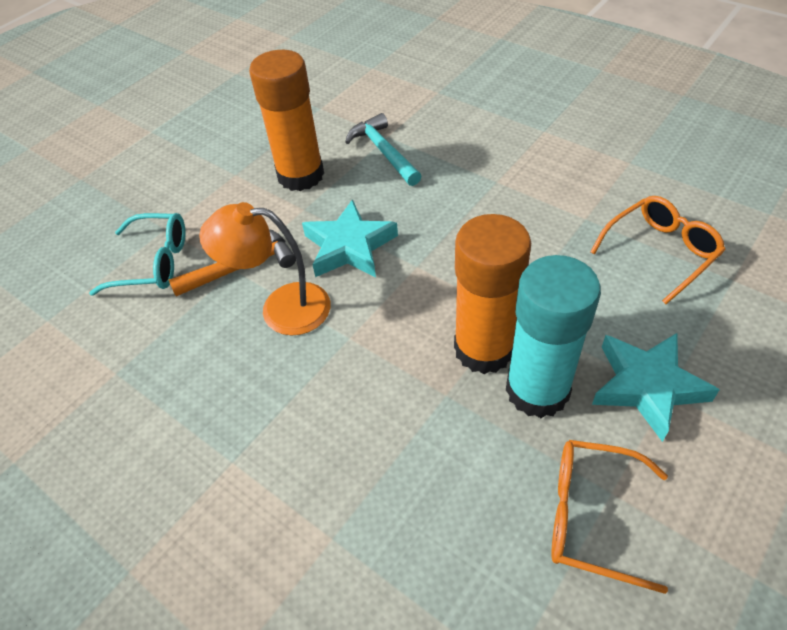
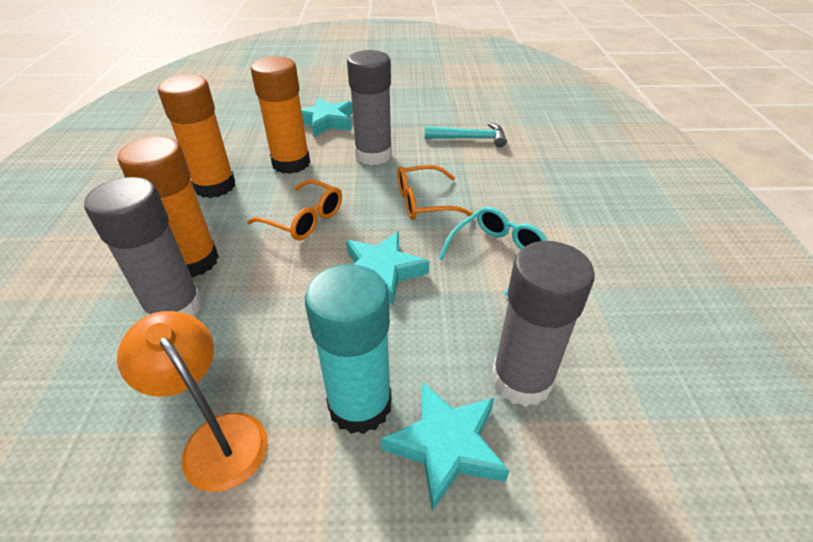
grey glue stick: 0 -> 3
orange glue stick: 2 -> 3
orange hammer: 1 -> 0
turquoise star: 2 -> 3

